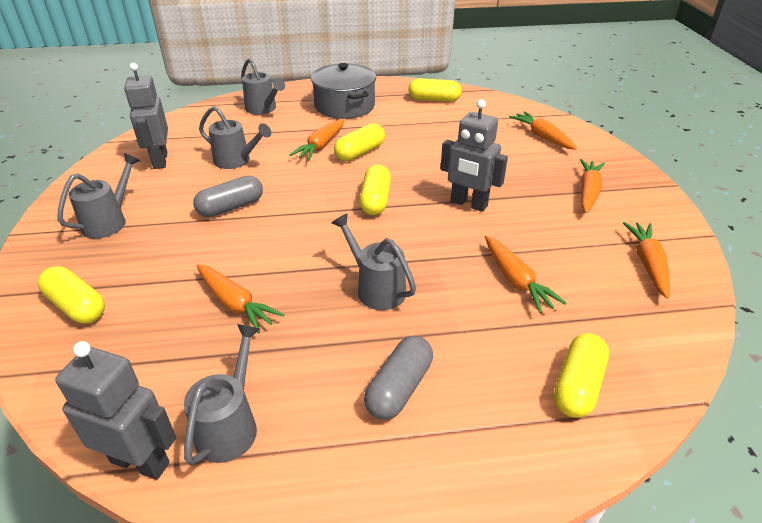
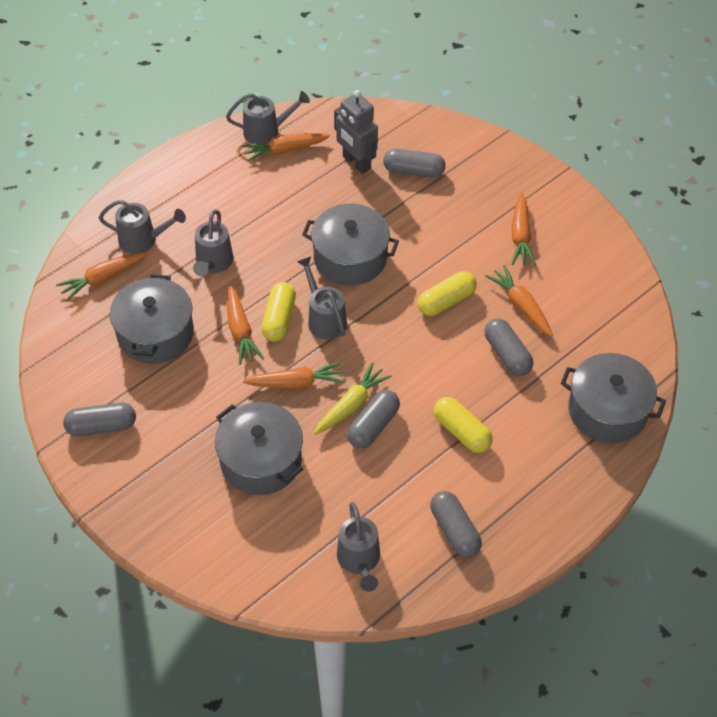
grey capsule: 2 -> 5
grey pot: 1 -> 4
grey robot: 3 -> 1
yellow capsule: 5 -> 3
yellow carrot: 0 -> 1

